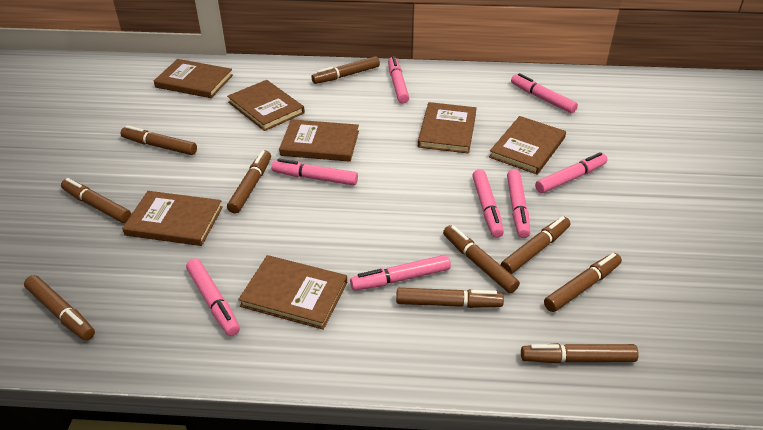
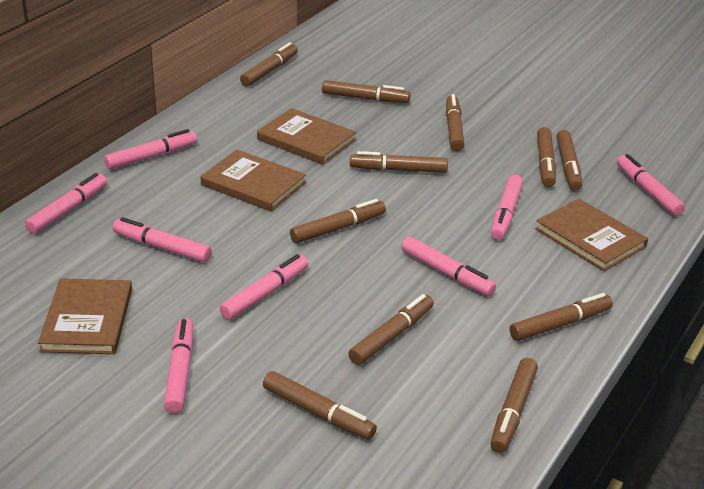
brown book: 7 -> 4
brown marker: 10 -> 11

